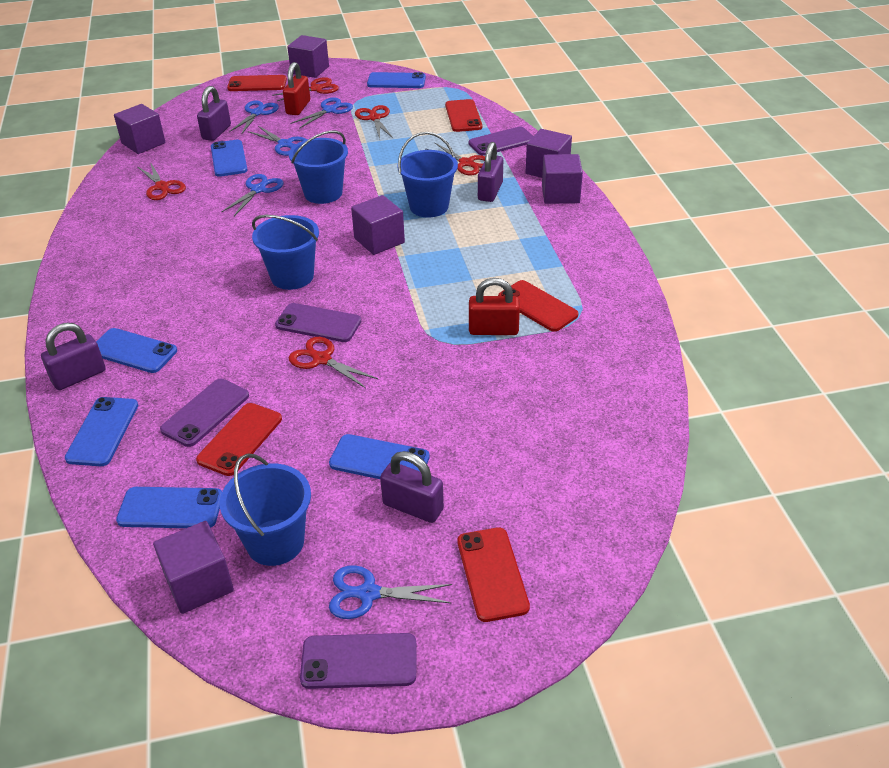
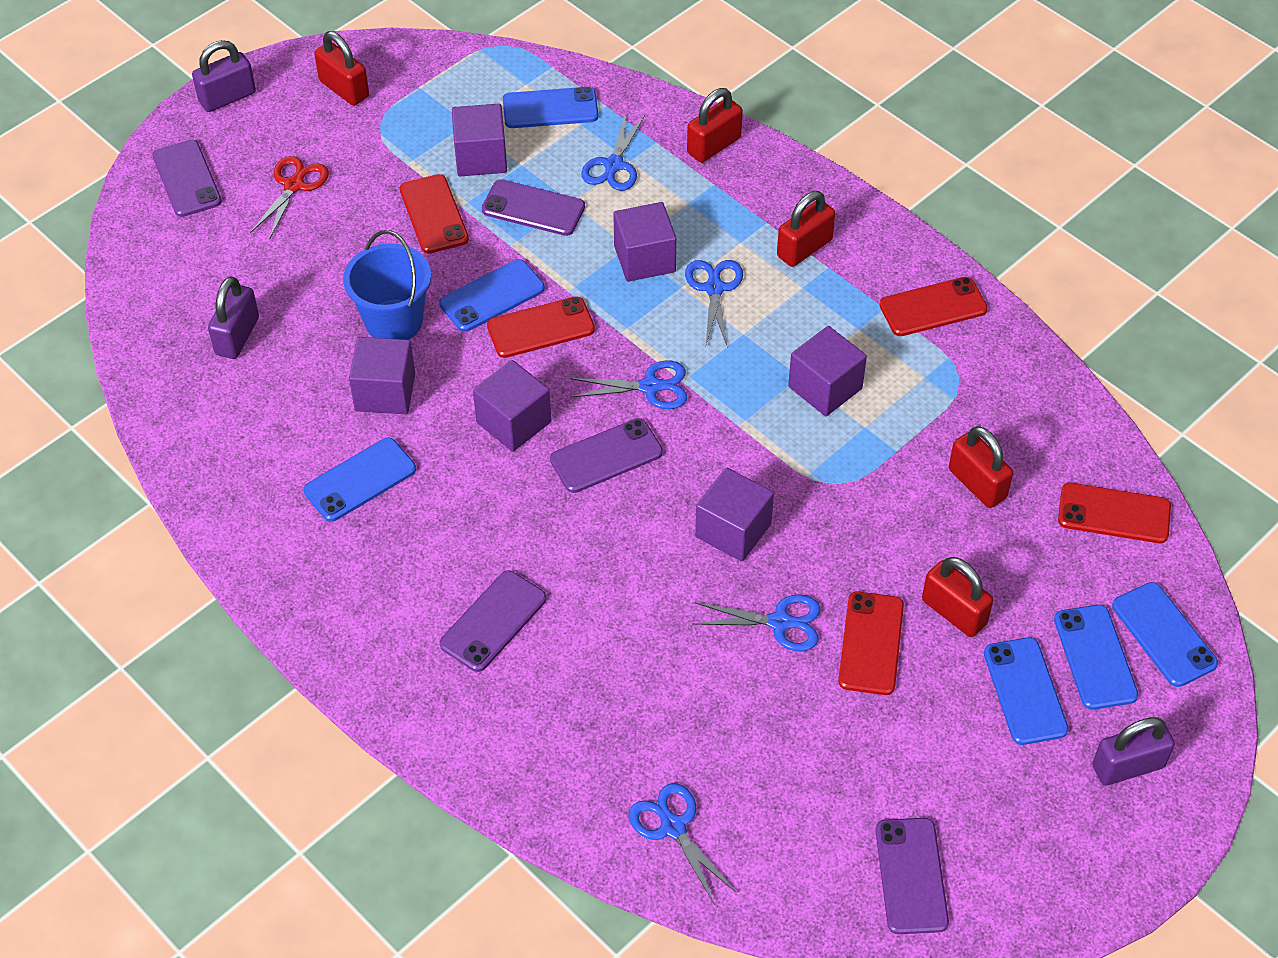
blue bucket: 4 -> 1
purple padlock: 4 -> 3
purple phone: 4 -> 5
red padlock: 2 -> 5
red scissors: 5 -> 1

